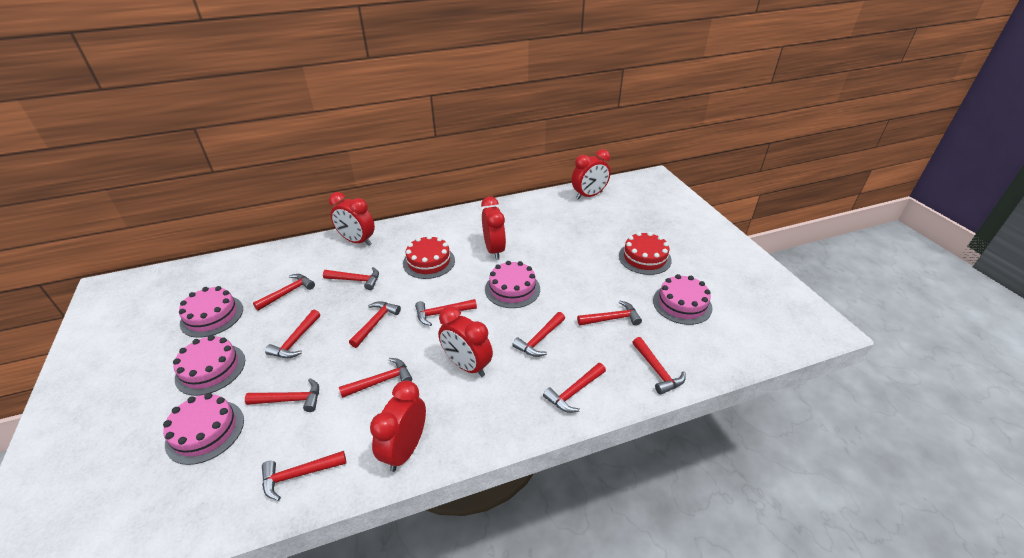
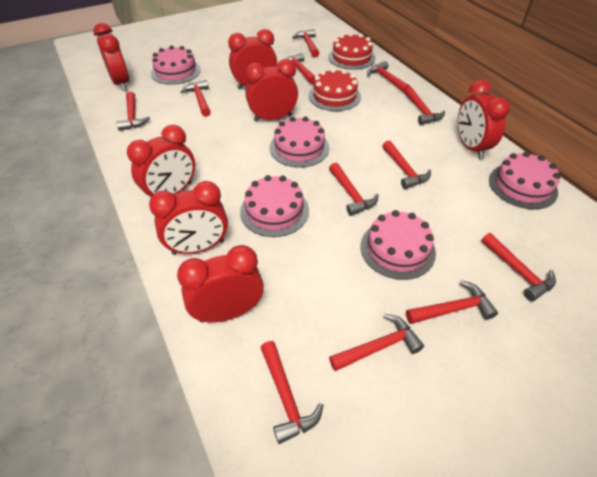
red clock: 5 -> 7

